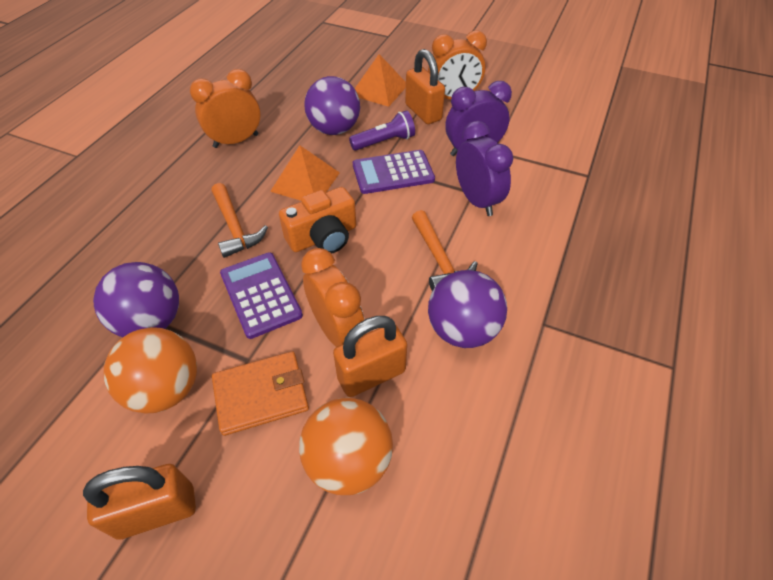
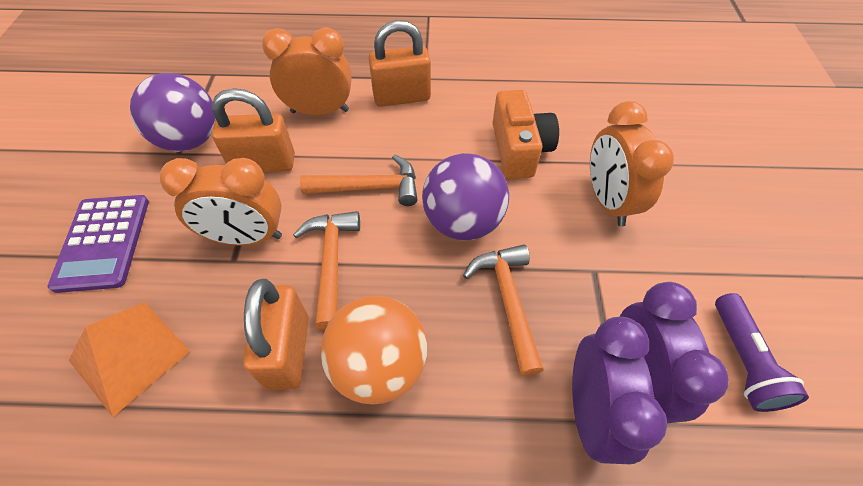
orange ball: 2 -> 1
orange hammer: 2 -> 3
orange pyramid: 2 -> 1
orange wallet: 1 -> 0
purple ball: 3 -> 2
purple calculator: 2 -> 1

